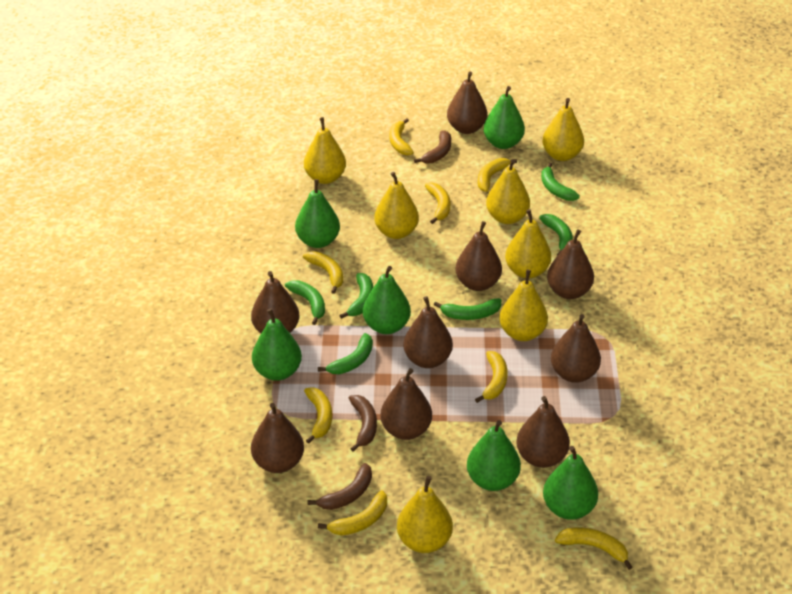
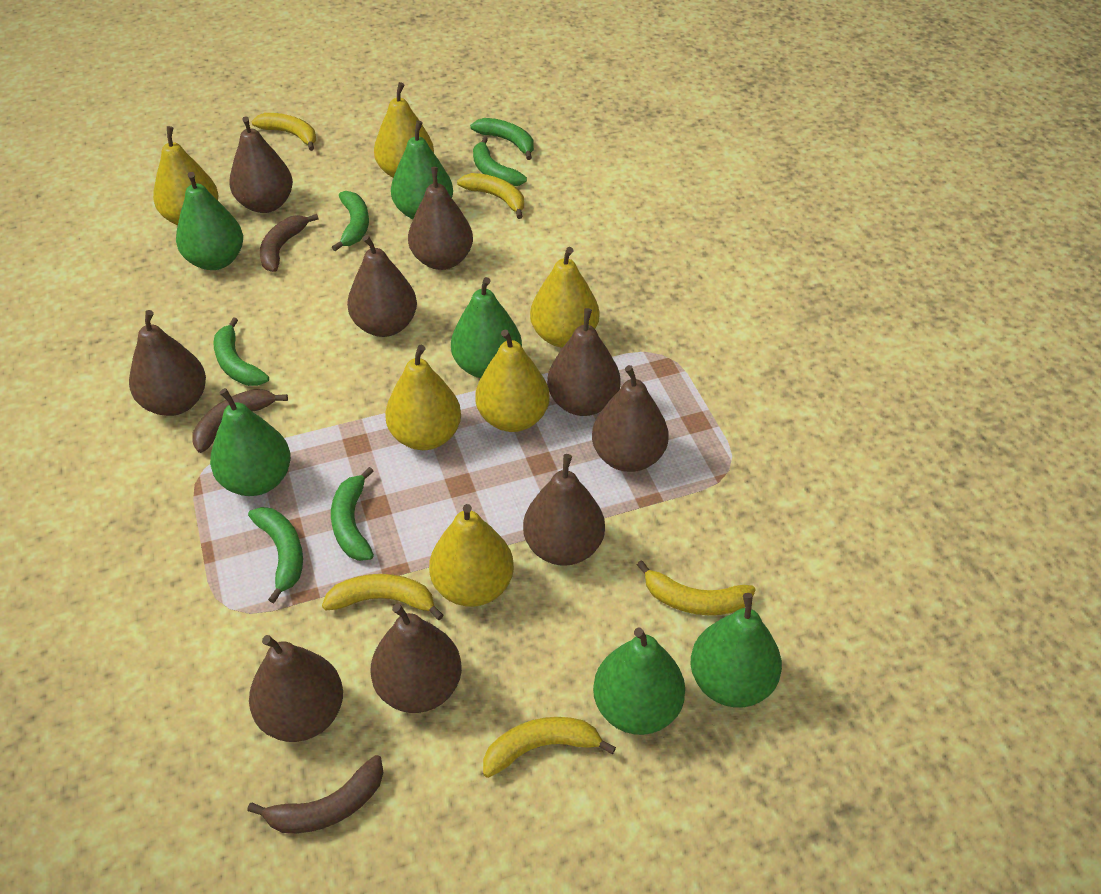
yellow banana: 8 -> 5
yellow pear: 7 -> 6

